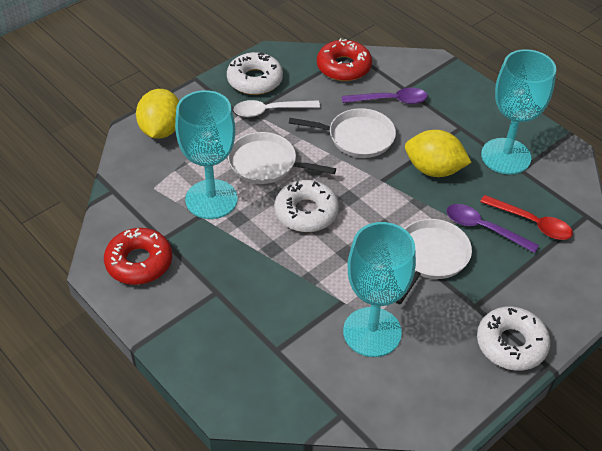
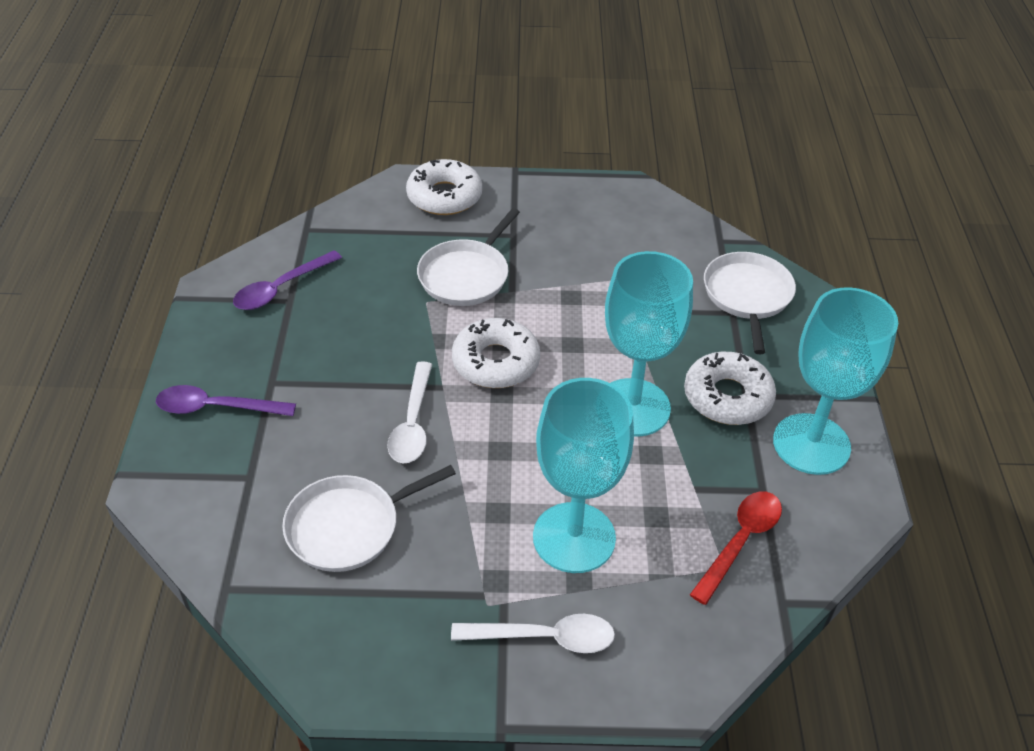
red donut: 2 -> 0
white spoon: 1 -> 2
yellow lemon: 2 -> 0

